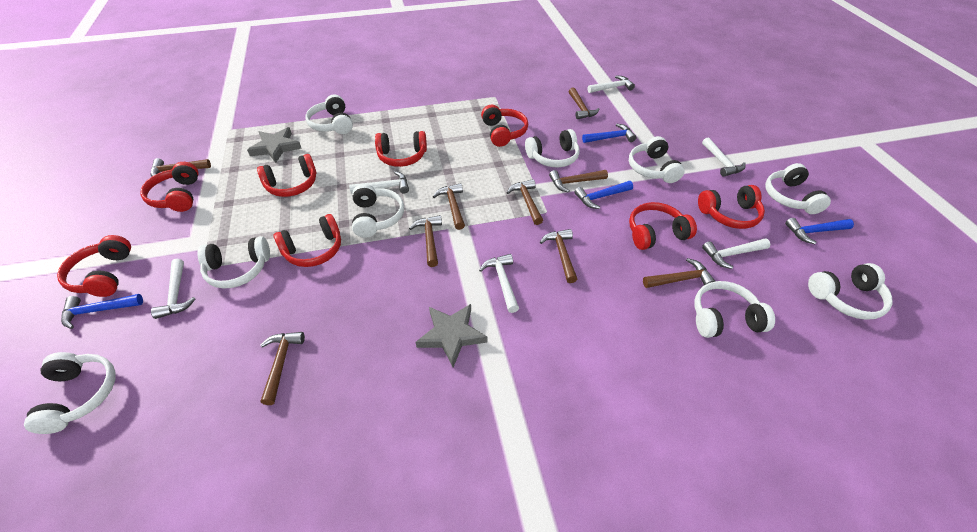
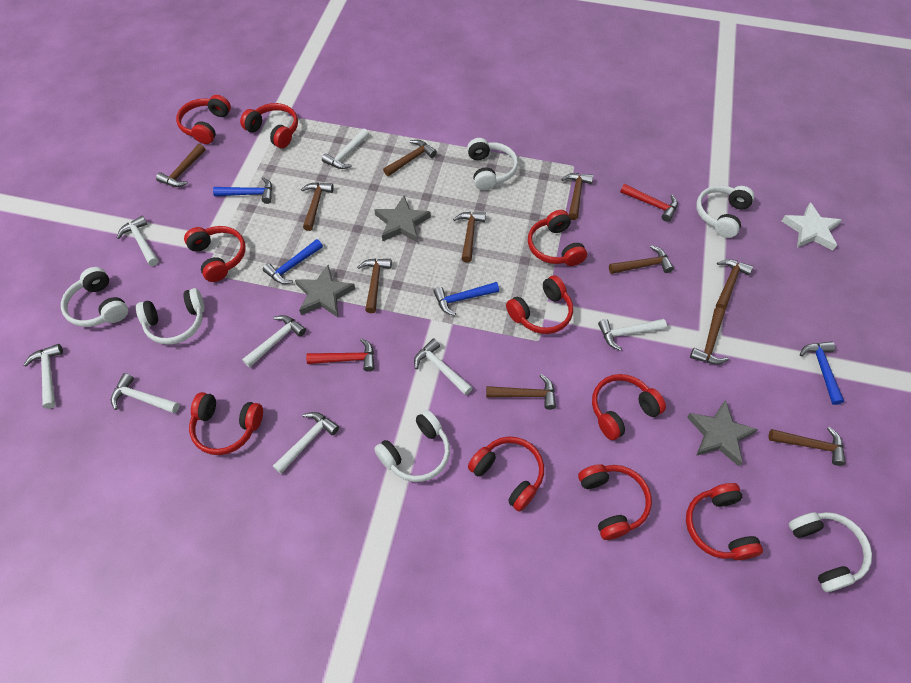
brown hammer: 9 -> 11
grey star: 2 -> 3
red hammer: 0 -> 2
red headphones: 8 -> 10
white hammer: 6 -> 8
white headphones: 9 -> 6
white star: 0 -> 1

